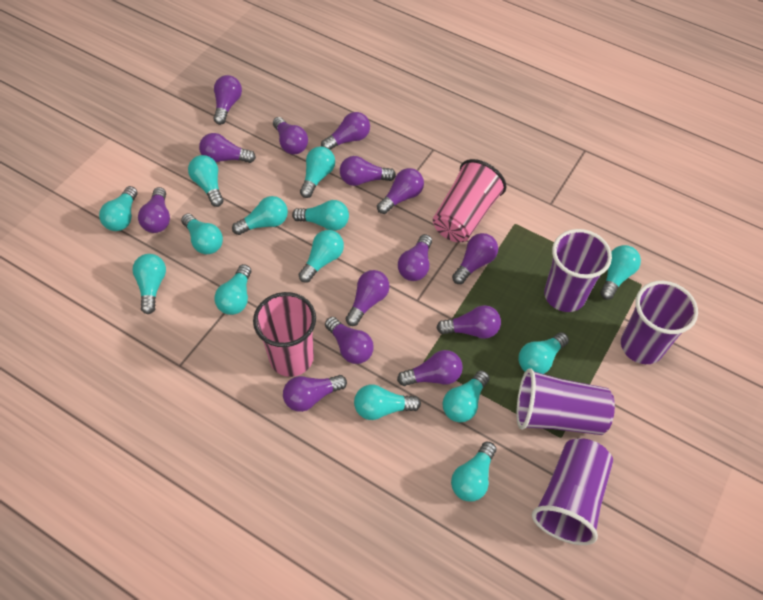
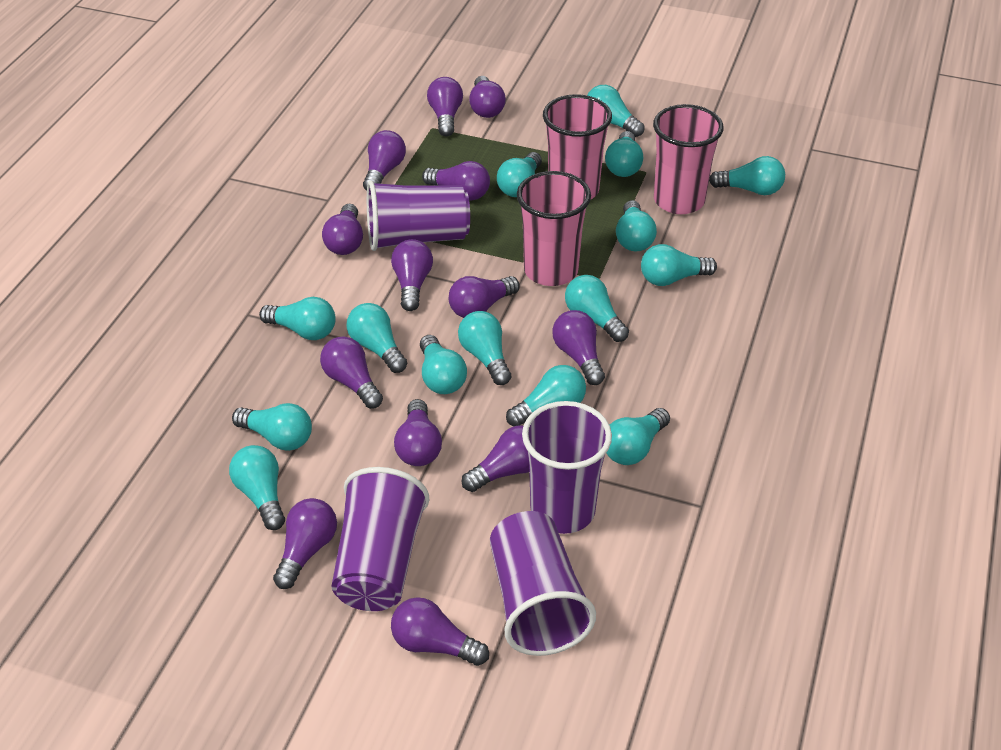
pink cup: 2 -> 3
purple light bulb: 14 -> 13
turquoise light bulb: 14 -> 15

